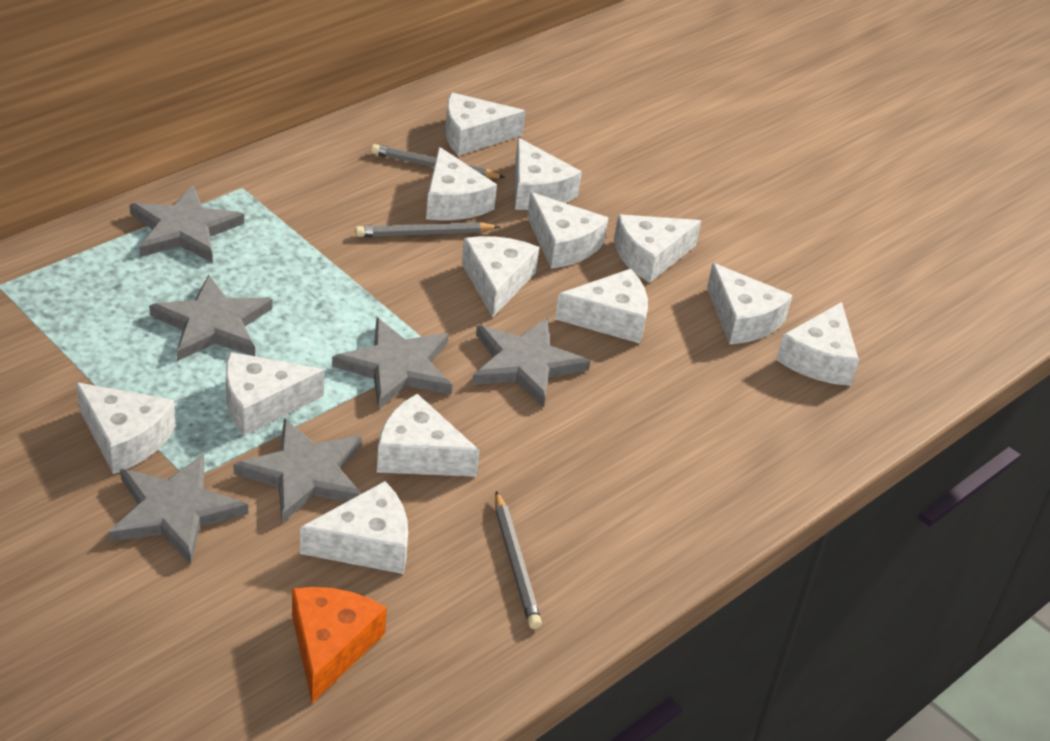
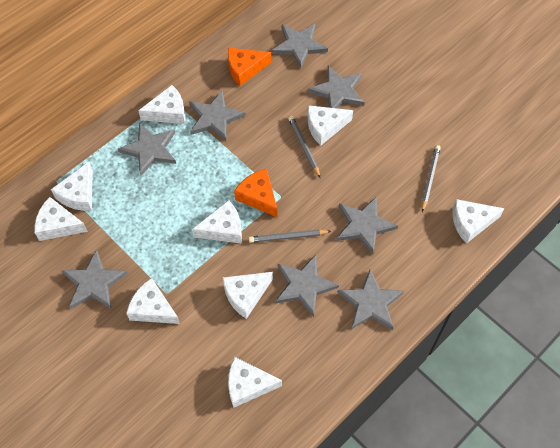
grey star: 6 -> 8
orange cheese: 1 -> 2
white cheese: 13 -> 9

